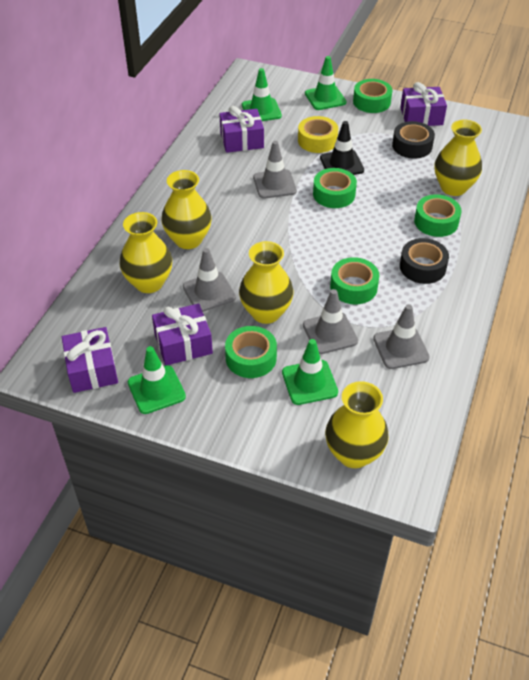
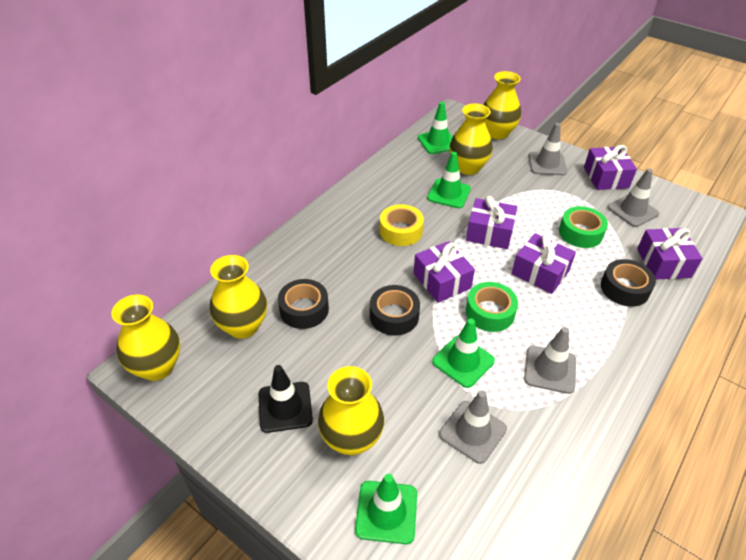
black tape: 2 -> 3
green tape: 5 -> 2
purple gift: 4 -> 5

